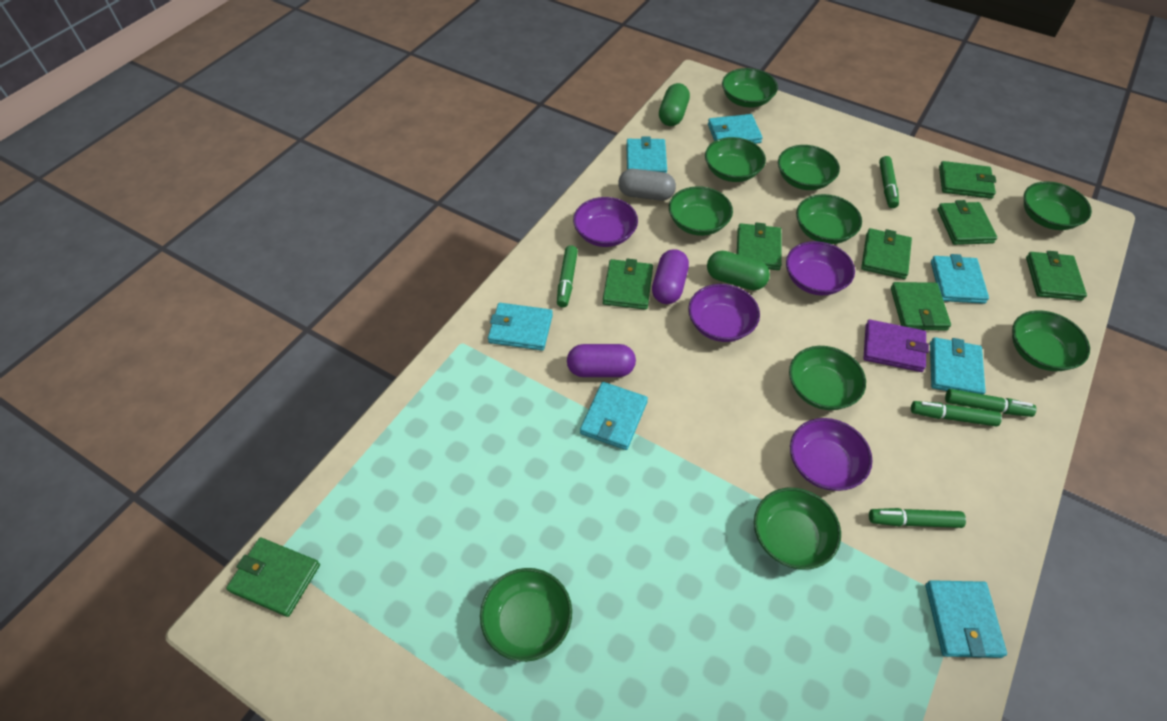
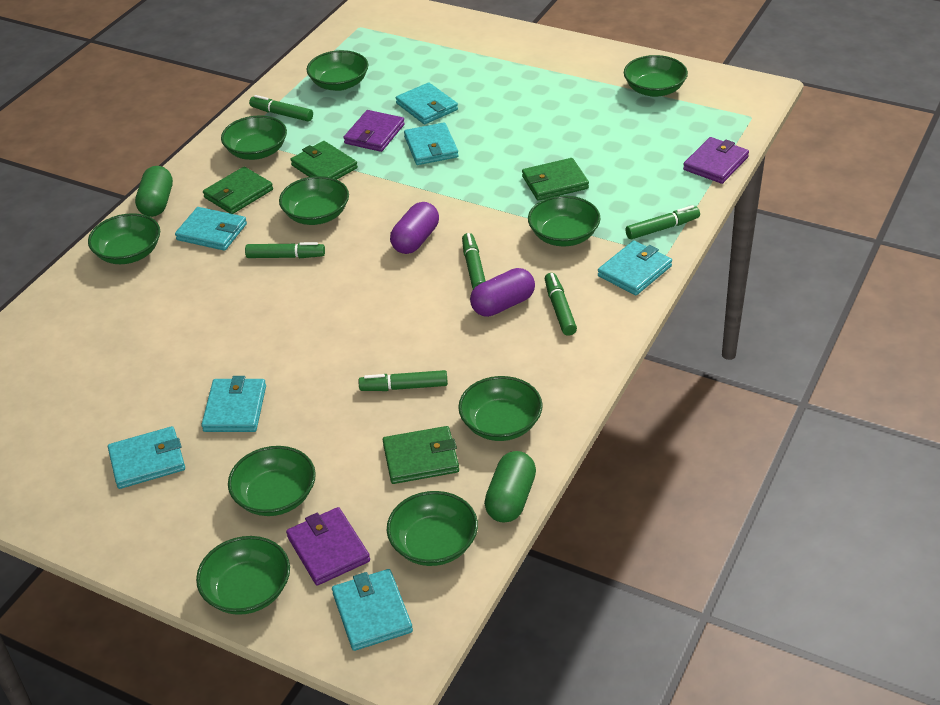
green marker: 5 -> 6
green wallet: 8 -> 4
grey capsule: 1 -> 0
purple bowl: 4 -> 0
purple wallet: 1 -> 3

